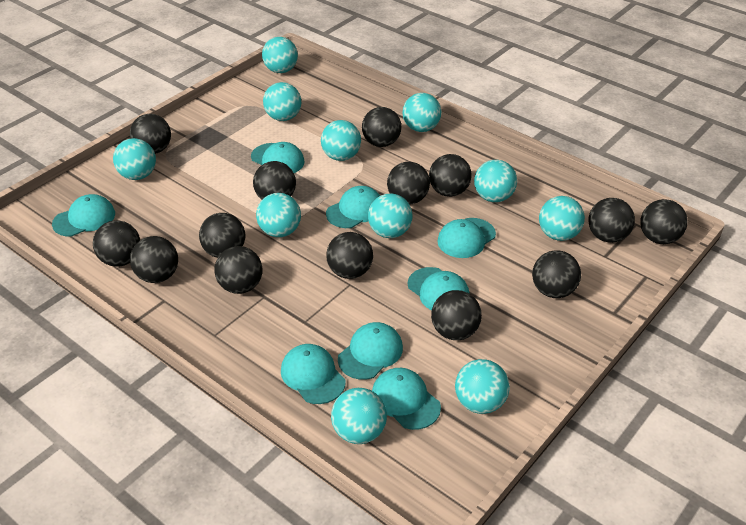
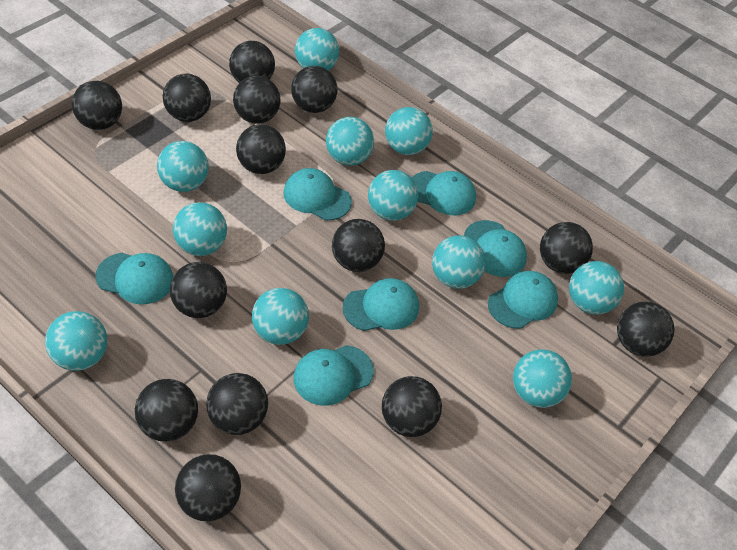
turquoise cap: 8 -> 7

